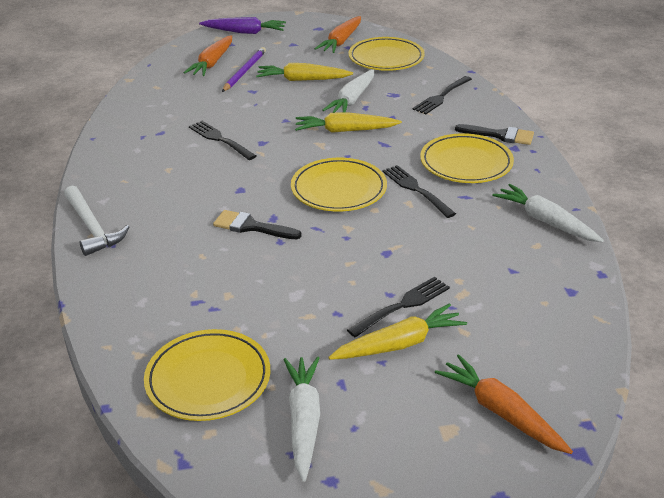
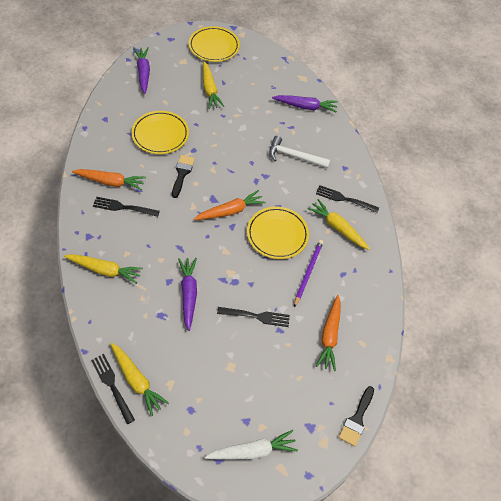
purple carrot: 1 -> 3
white carrot: 3 -> 1
yellow carrot: 3 -> 4
yellow plate: 4 -> 3

